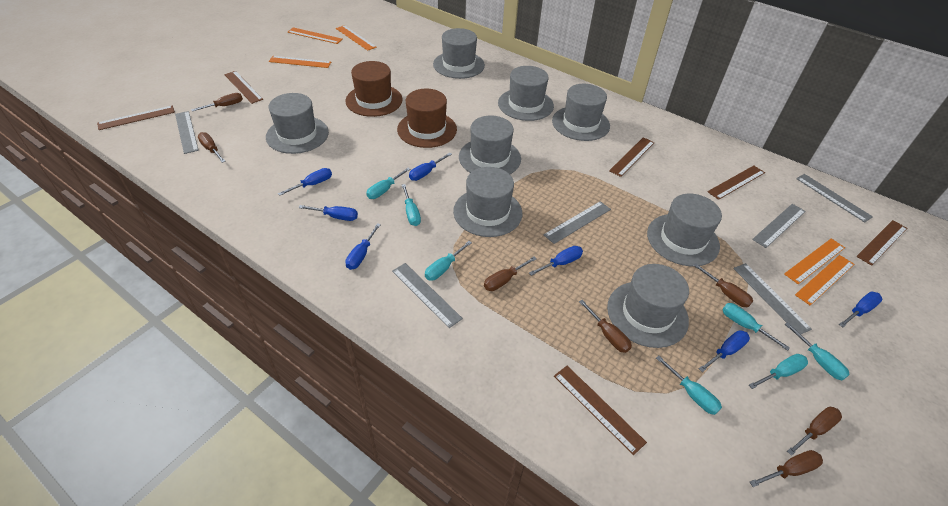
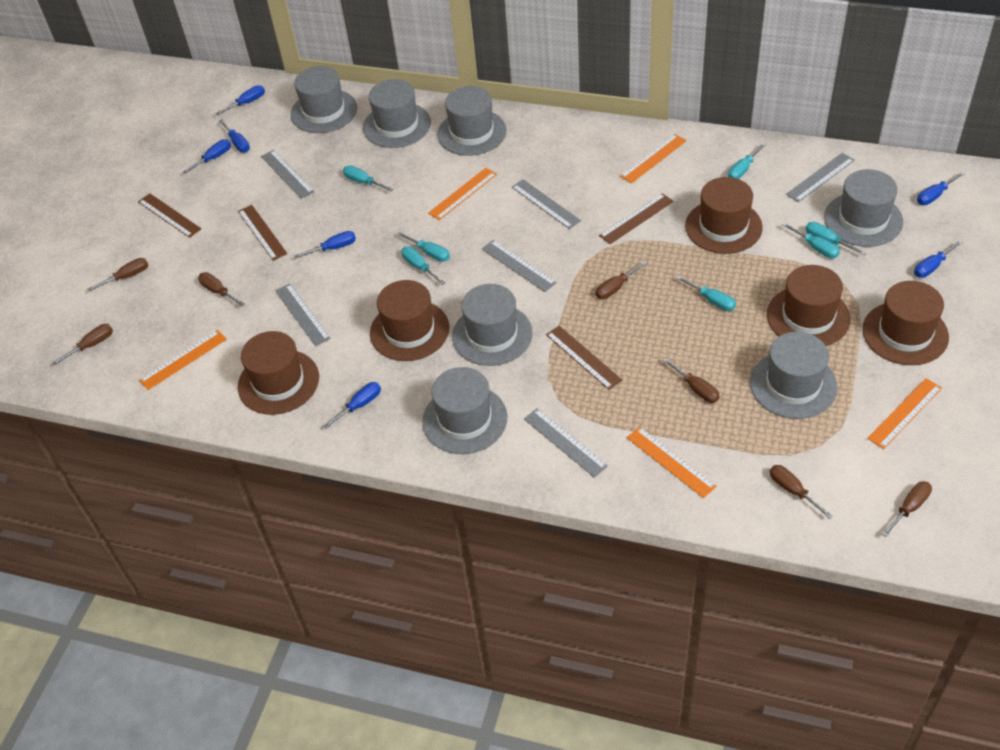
brown hat: 2 -> 5
brown ruler: 6 -> 4
grey hat: 8 -> 7

